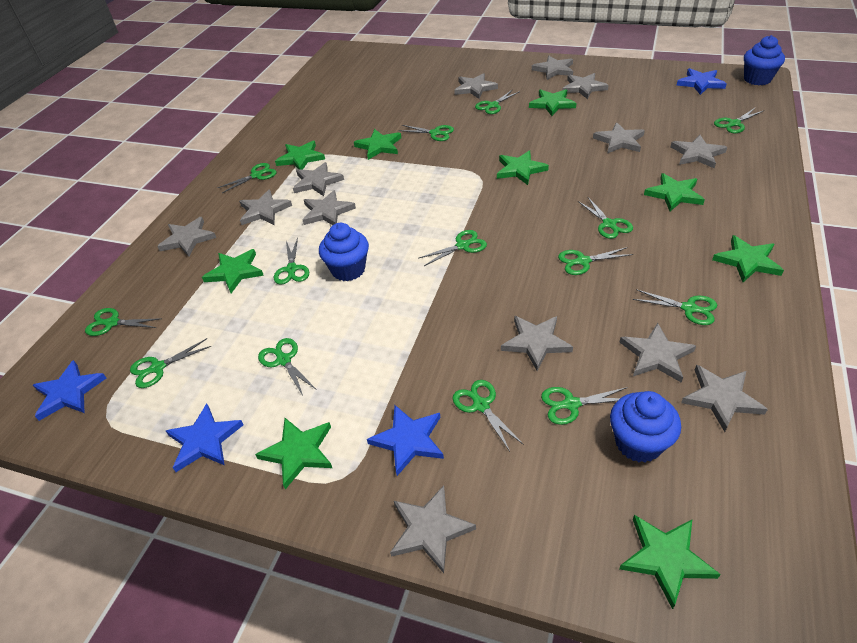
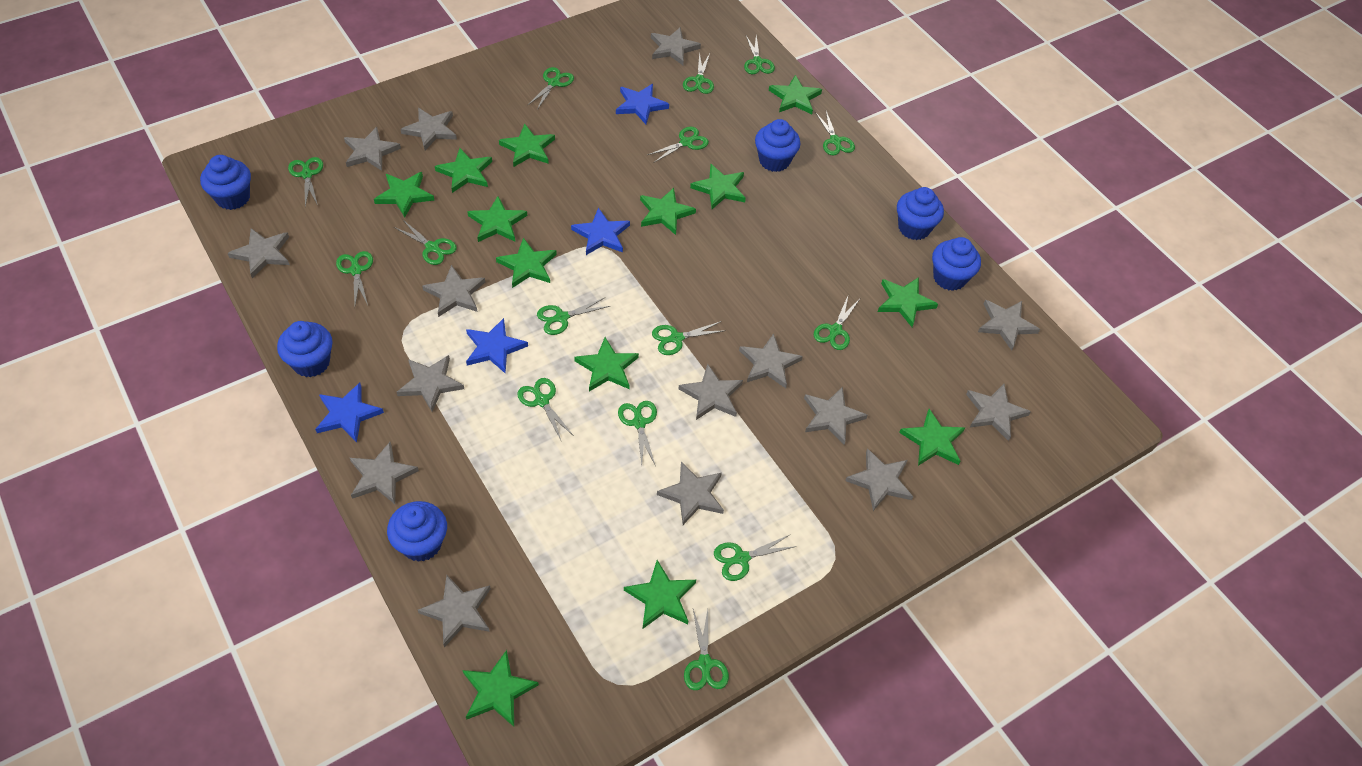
blue cupcake: 3 -> 6
green scissors: 14 -> 15
green star: 9 -> 13
grey star: 13 -> 15

